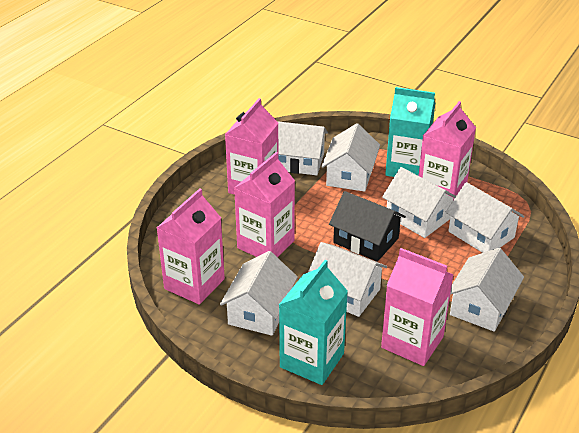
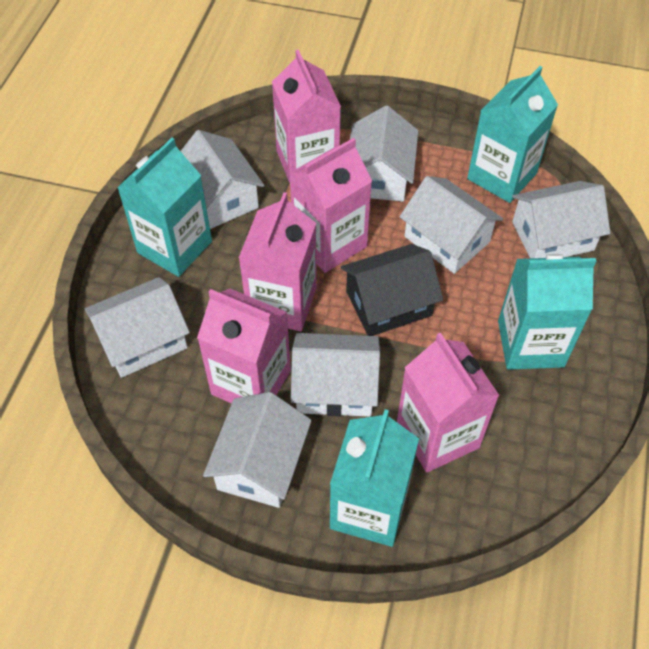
turquoise carton: 2 -> 4

